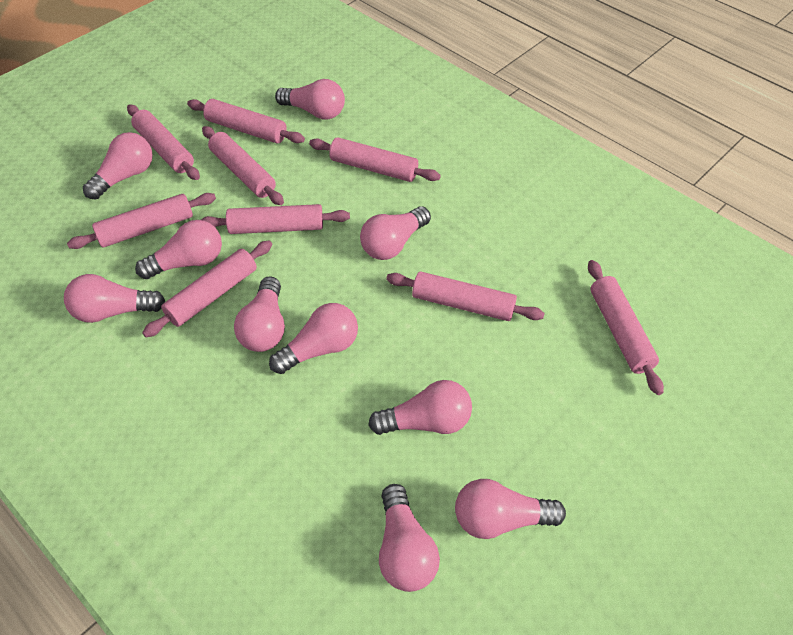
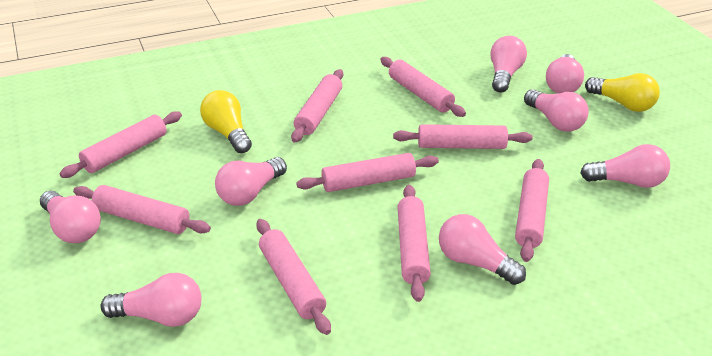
pink light bulb: 10 -> 8
yellow light bulb: 0 -> 2

